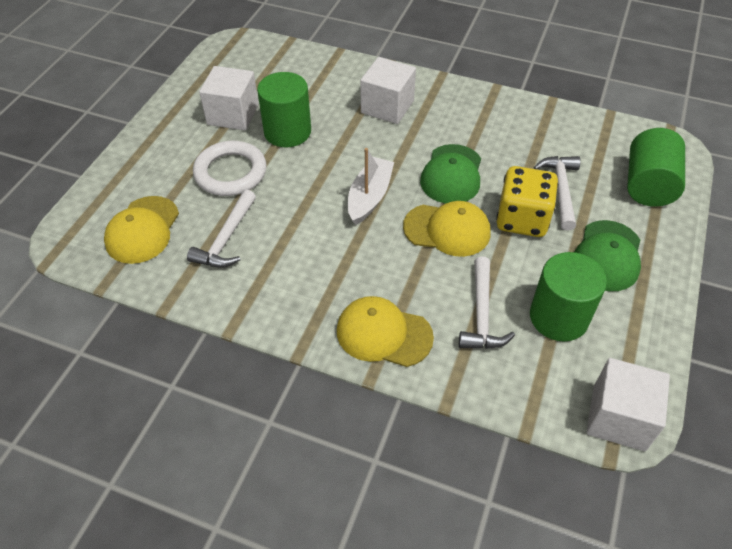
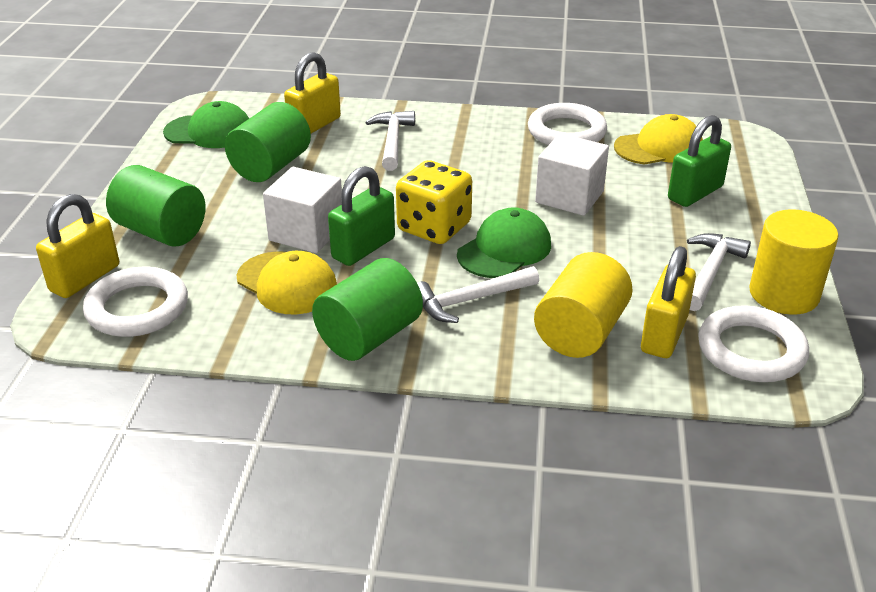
green padlock: 0 -> 2
white boat: 1 -> 0
white cube: 3 -> 2
white ring: 1 -> 3
yellow cap: 3 -> 2
yellow cylinder: 0 -> 2
yellow padlock: 0 -> 3

